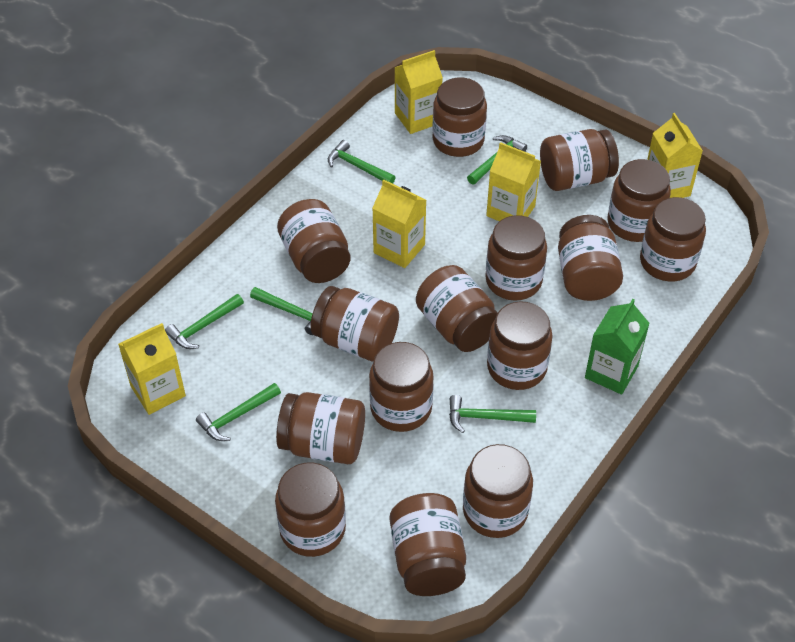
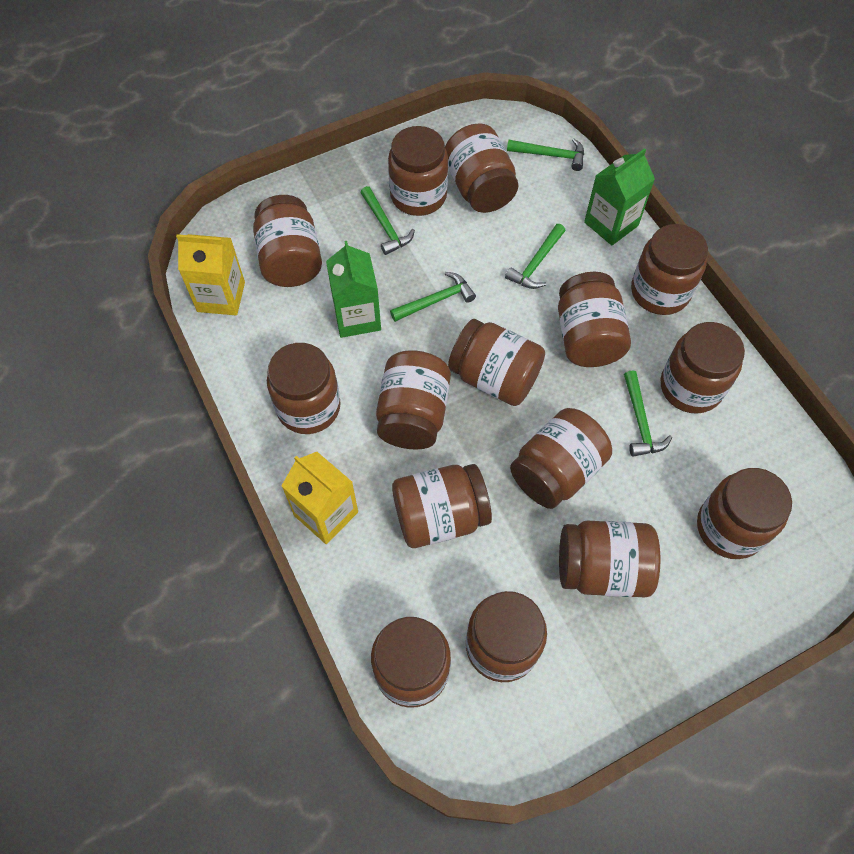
green carton: 1 -> 2
green hammer: 6 -> 5
yellow carton: 5 -> 2

